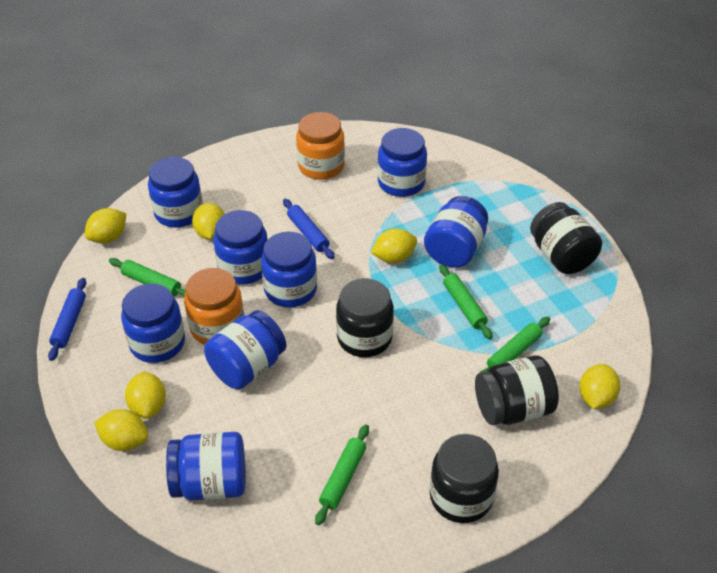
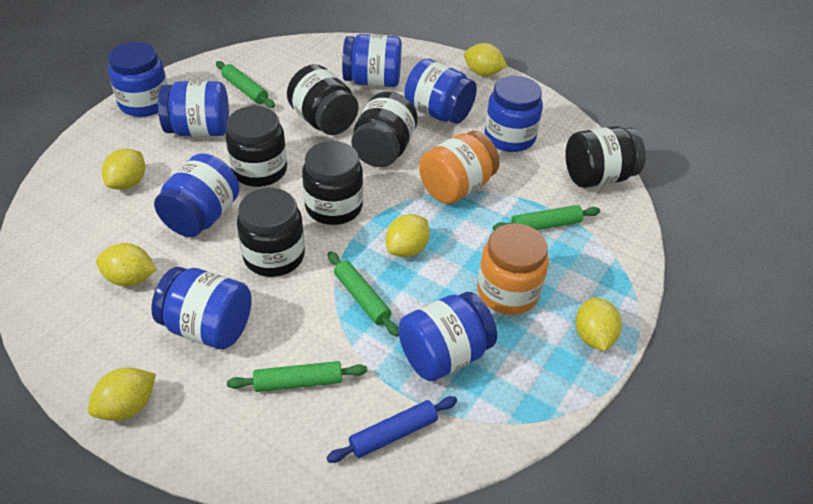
black jar: 4 -> 6
blue rolling pin: 2 -> 1

